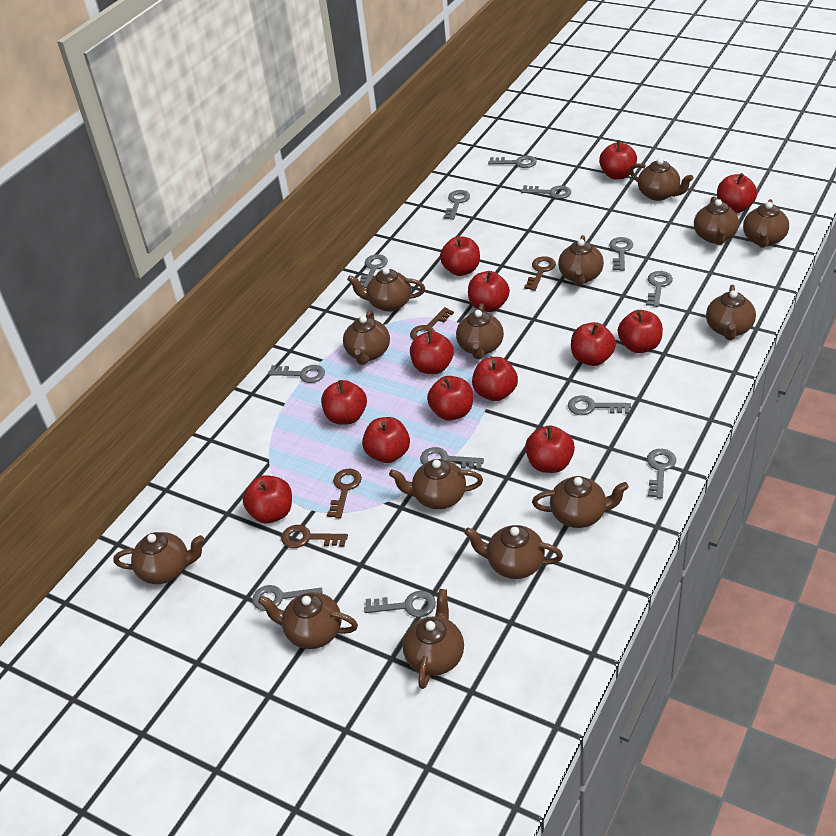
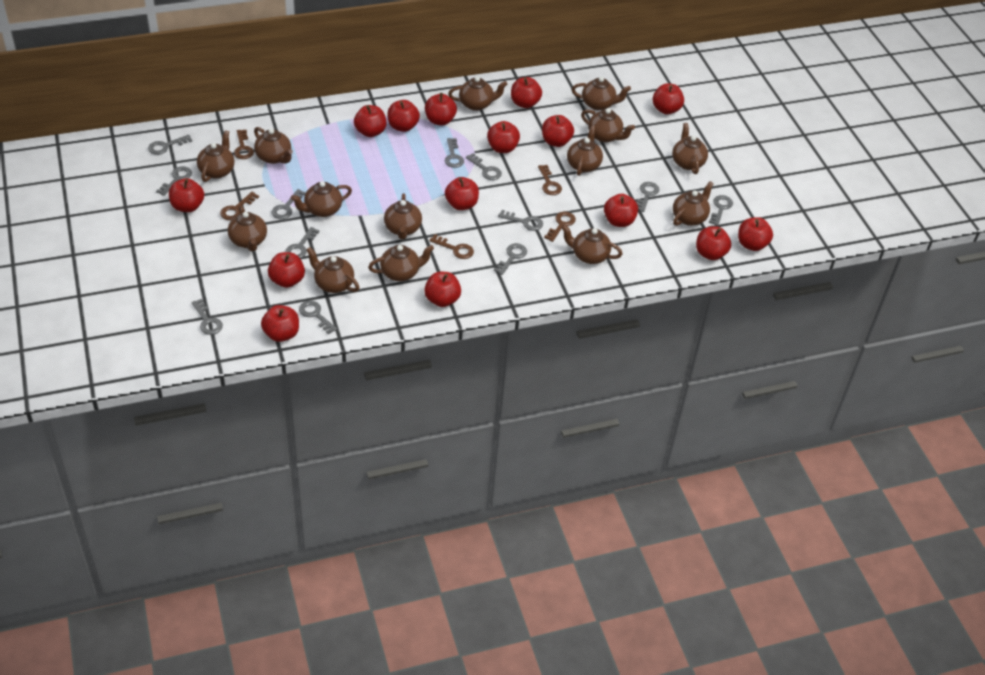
brown key: 4 -> 5
red apple: 13 -> 15

